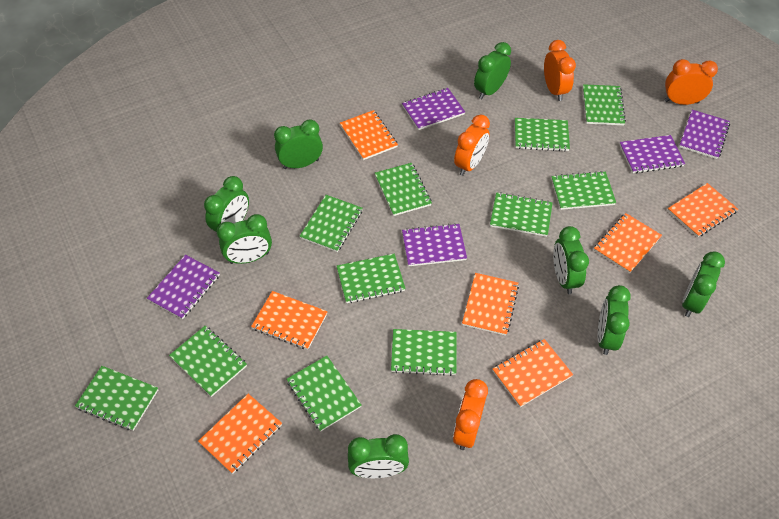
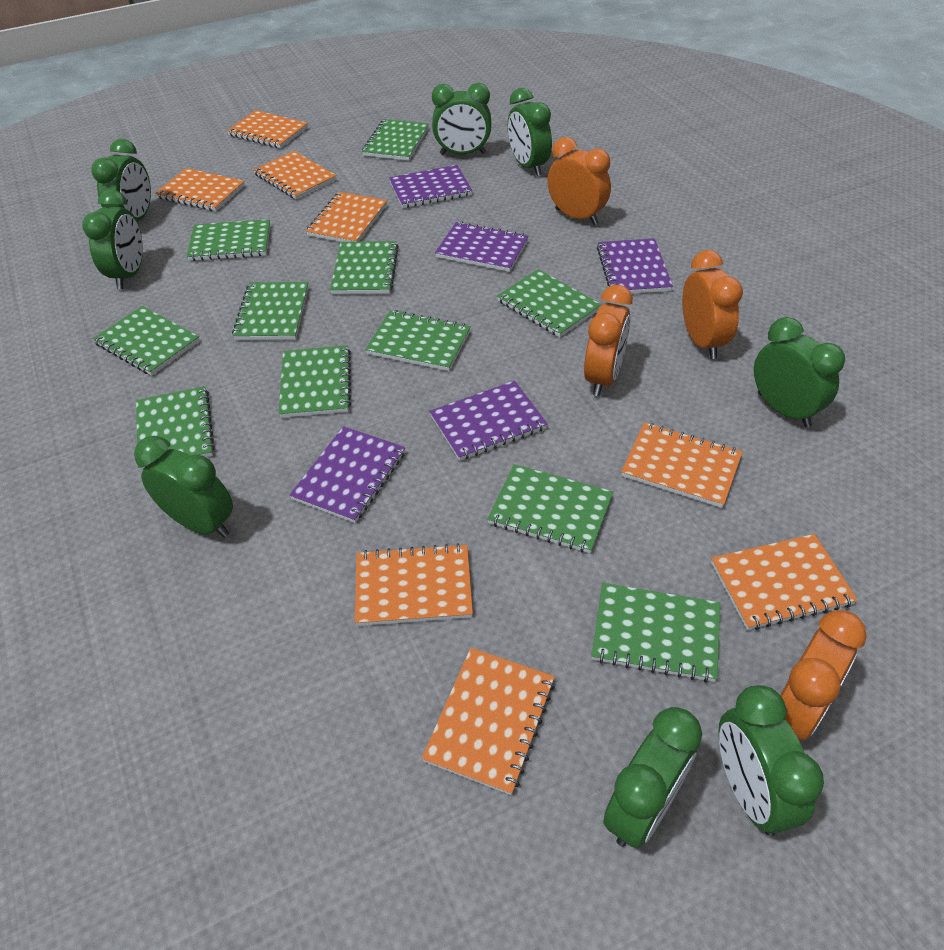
orange notebook: 7 -> 8

